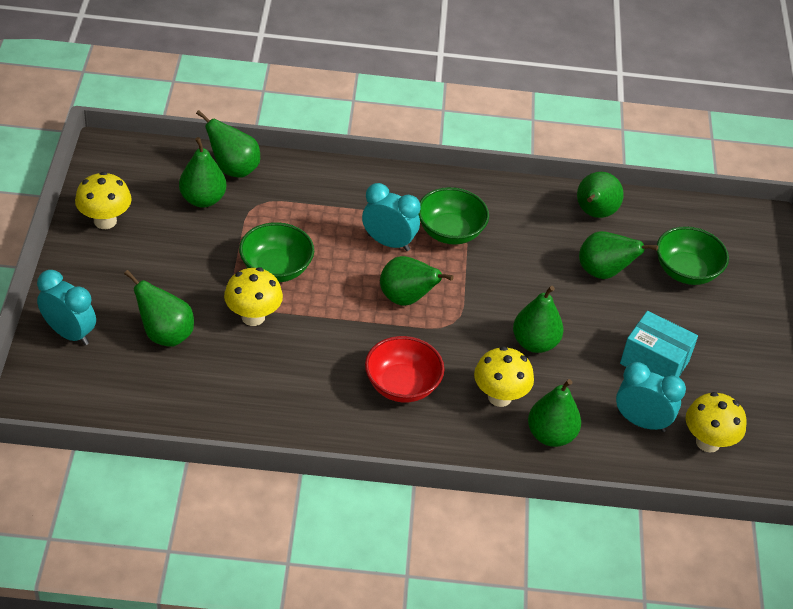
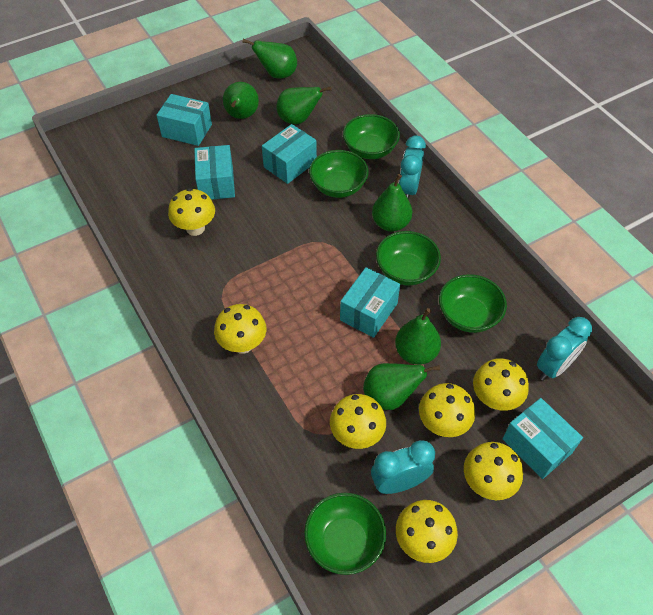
green bowl: 3 -> 5
green pear: 8 -> 6
red bowl: 1 -> 0
turquoise box: 1 -> 5
yellow mushroom: 4 -> 7

